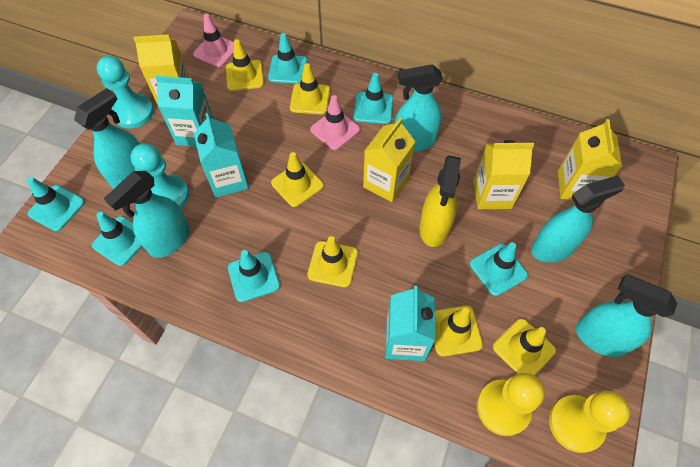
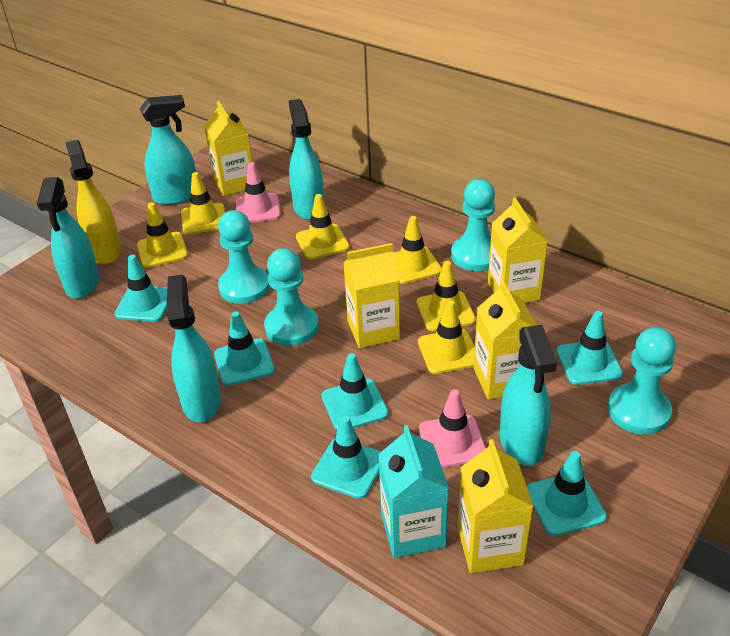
turquoise carton: 3 -> 1
turquoise pawn: 2 -> 4
yellow carton: 4 -> 5
yellow pawn: 2 -> 0

